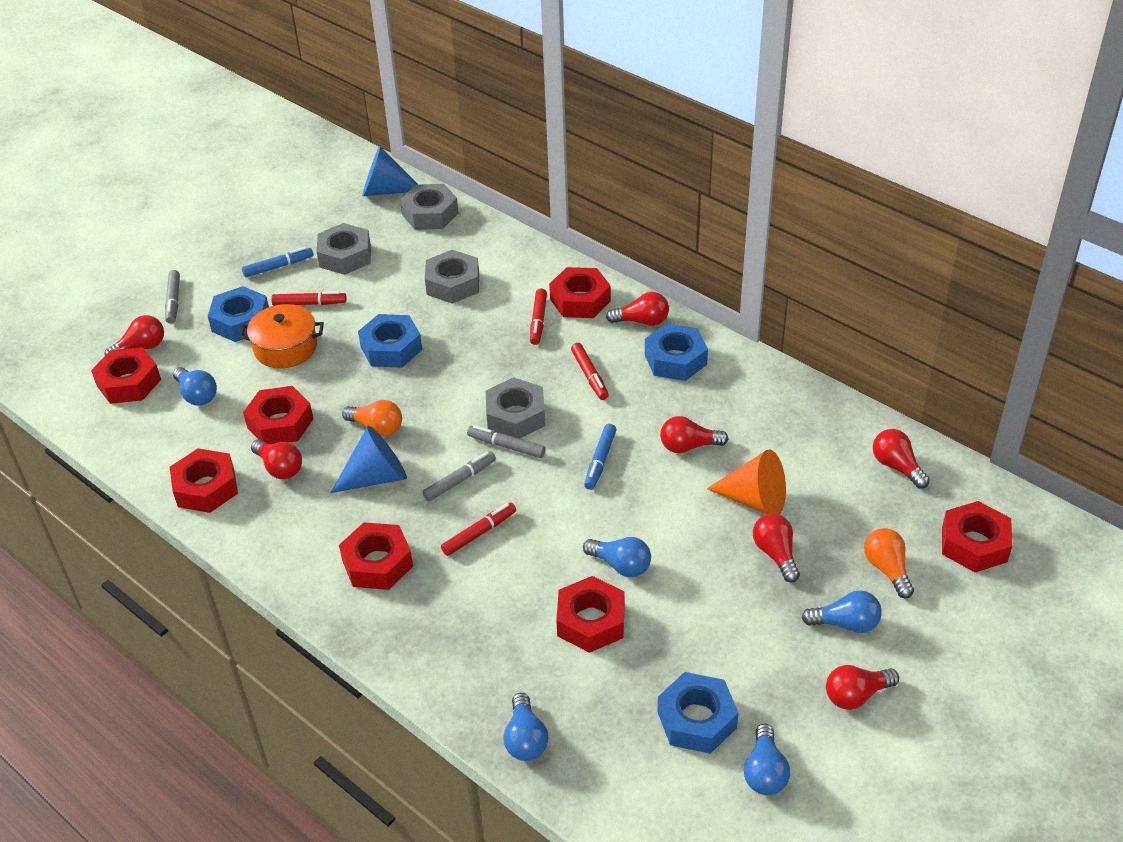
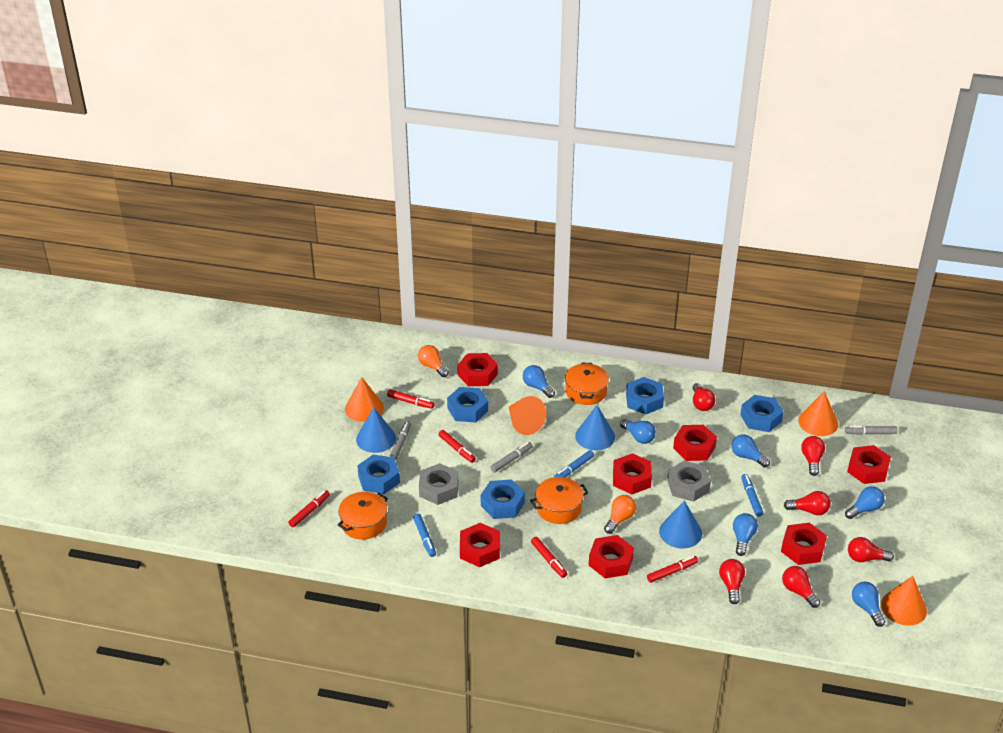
blue cone: 2 -> 3
blue light bulb: 5 -> 6
blue marker: 2 -> 3
blue nut: 4 -> 5
grey nut: 4 -> 2
orange cone: 1 -> 4
orange pot: 1 -> 3
red light bulb: 7 -> 6
red marker: 4 -> 5

